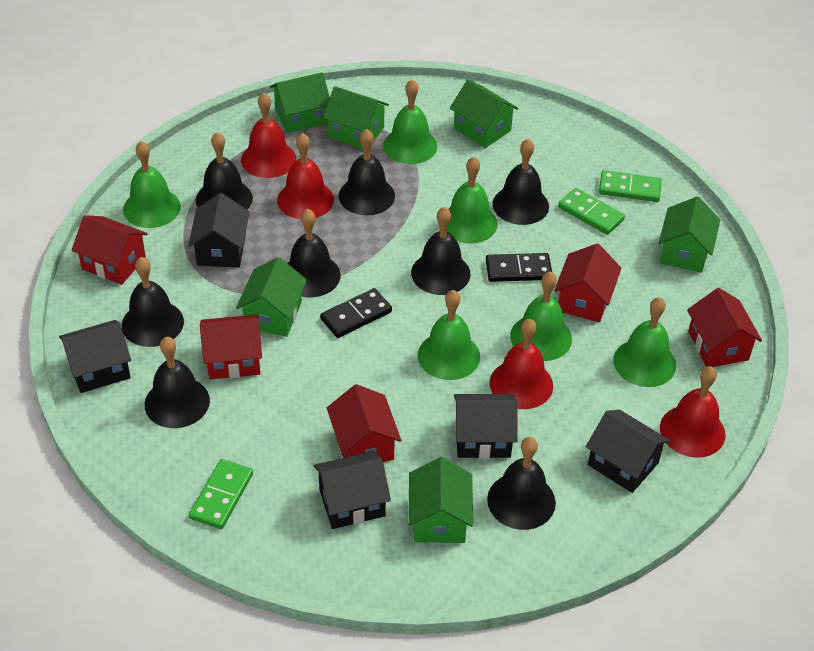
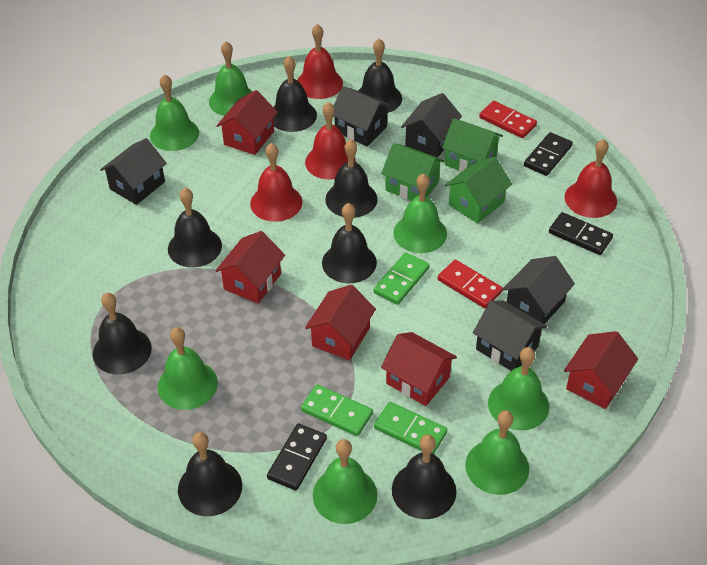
black domino: 2 -> 3
green bell: 6 -> 7
green house: 6 -> 3
red domino: 0 -> 2

